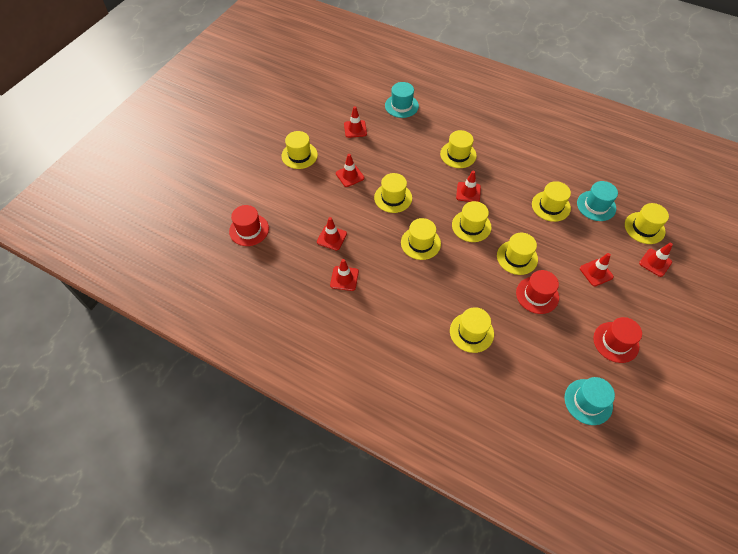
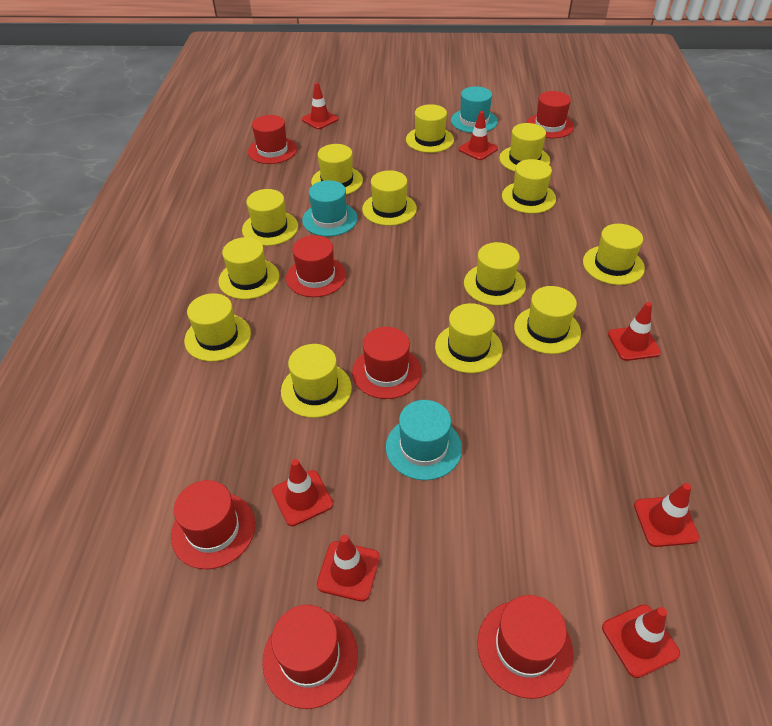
red hat: 3 -> 7
yellow hat: 9 -> 13

